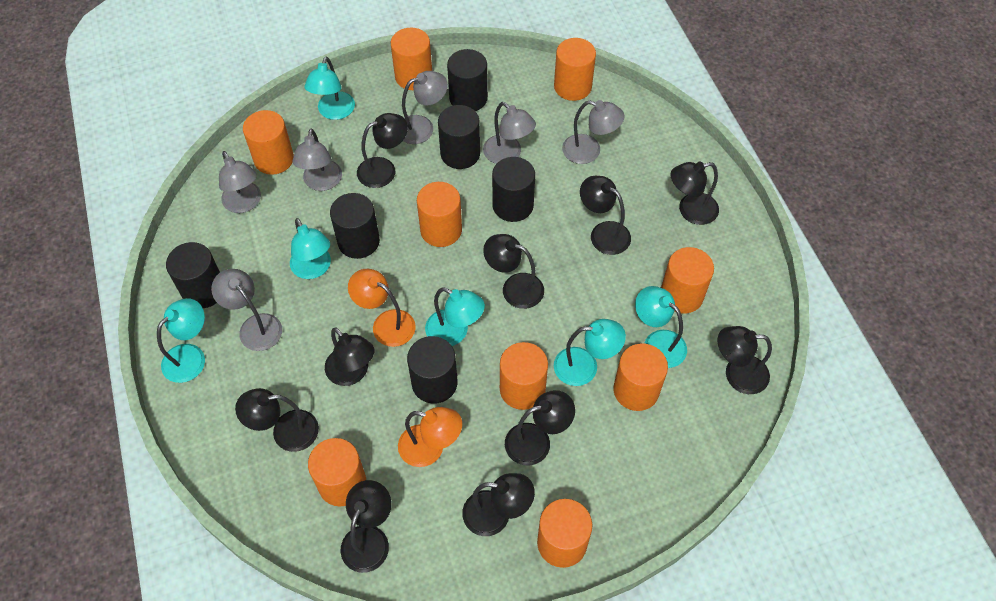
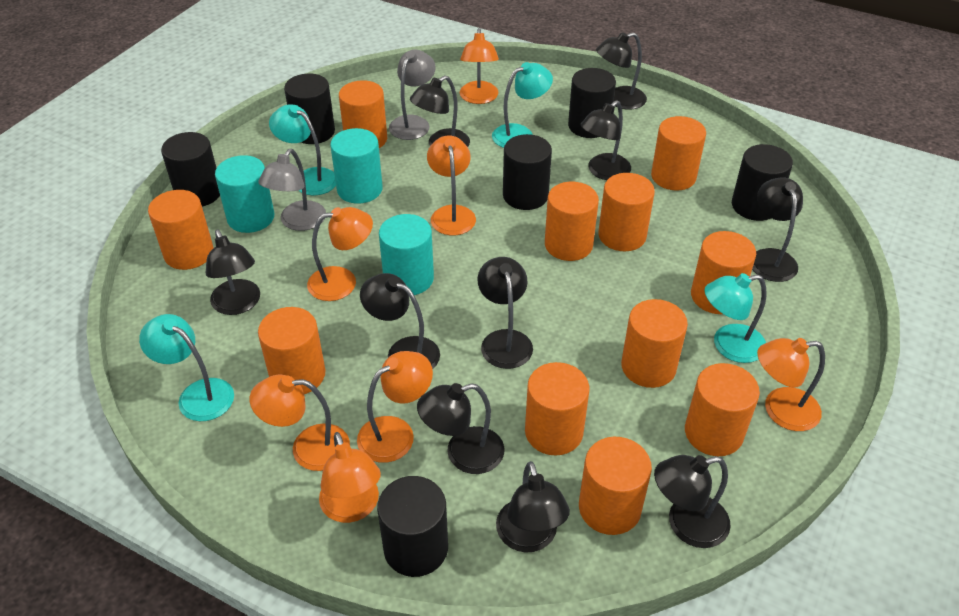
grey lamp: 6 -> 2
orange cylinder: 9 -> 11
orange lamp: 2 -> 7
turquoise cylinder: 0 -> 3
turquoise lamp: 6 -> 4

